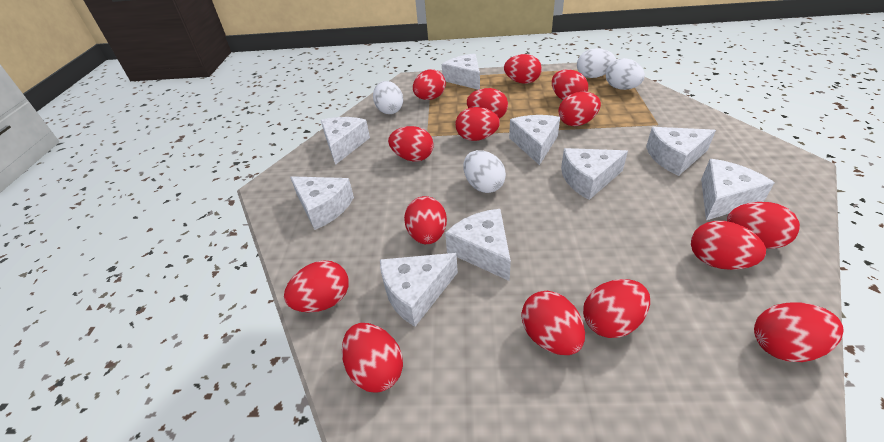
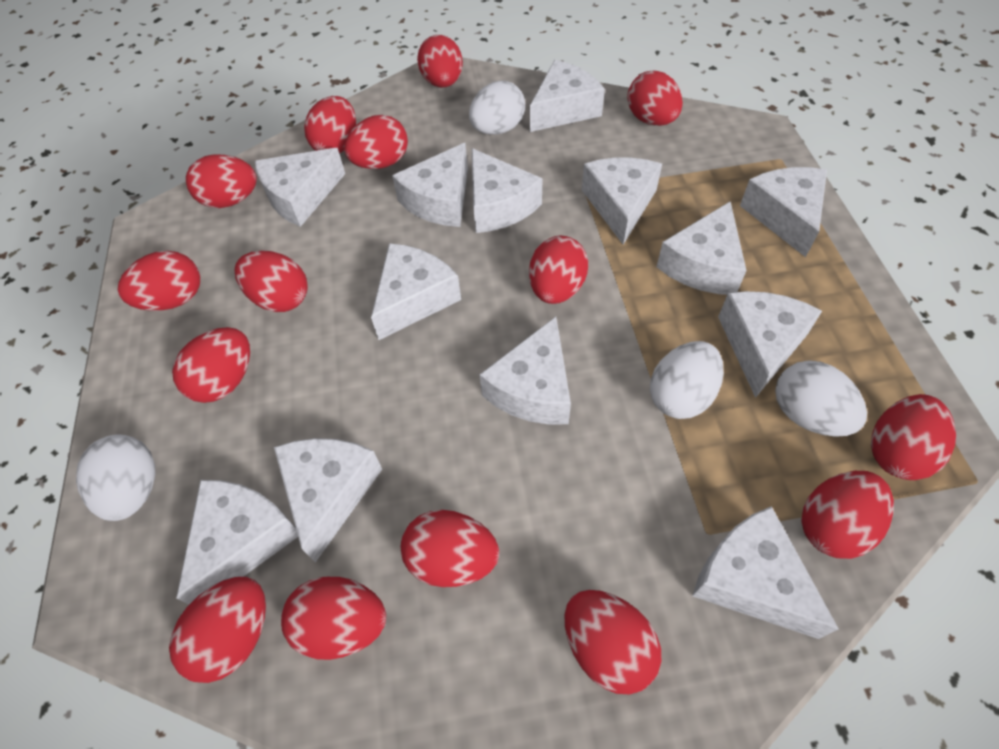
white cheese: 9 -> 13

